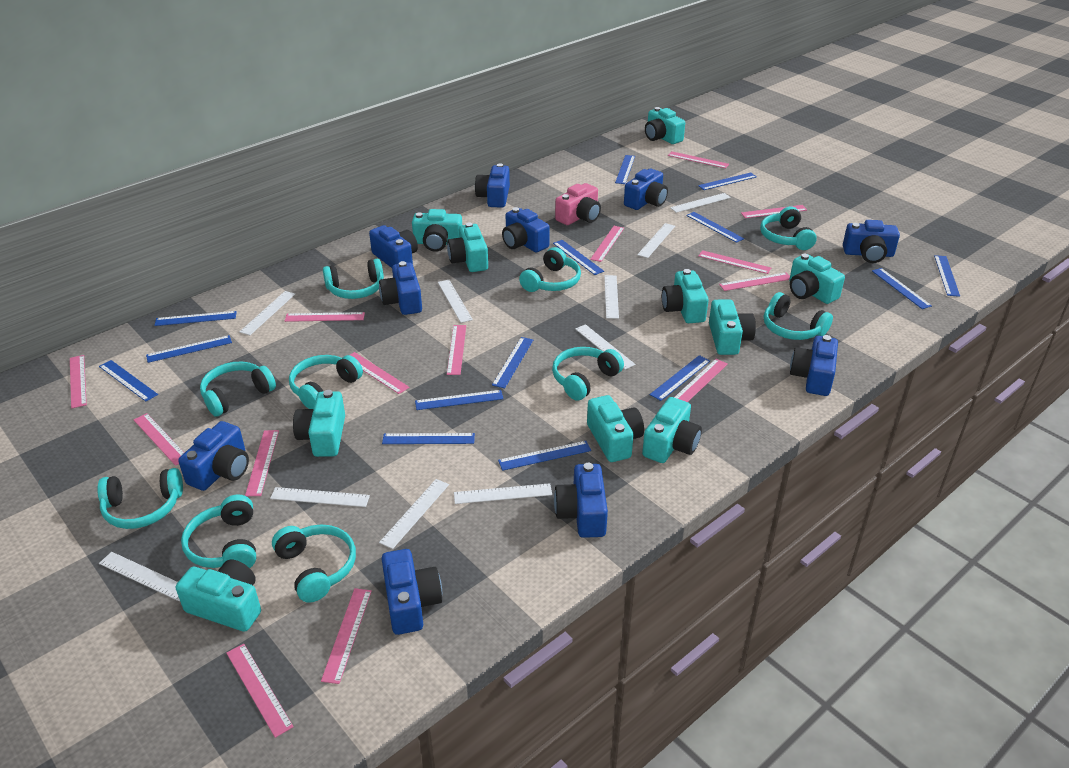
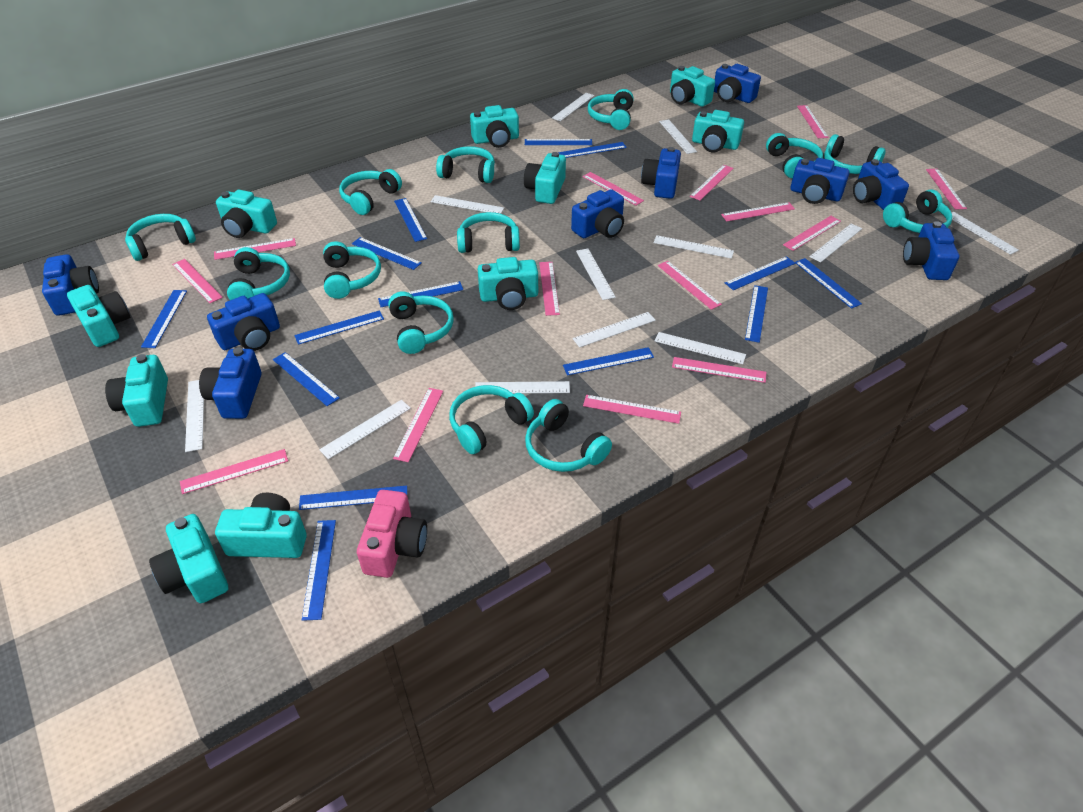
blue camera: 10 -> 9
turquoise headphones: 10 -> 13
white ruler: 10 -> 12

